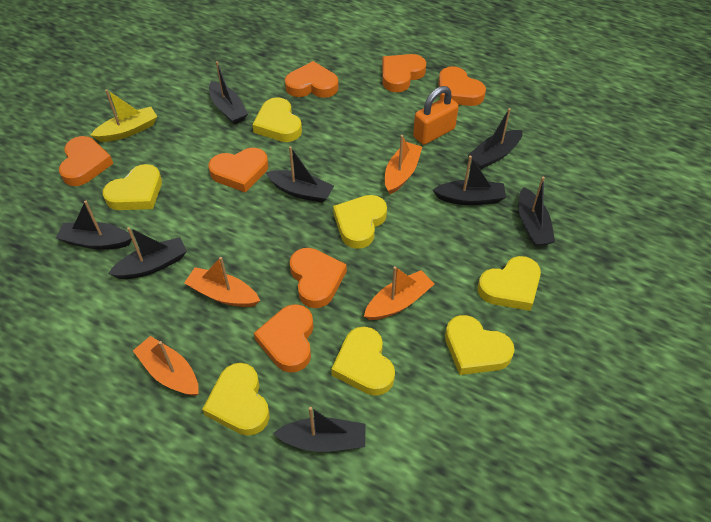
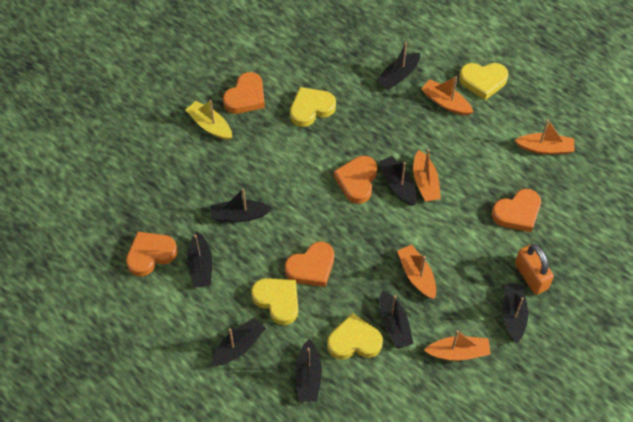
orange boat: 4 -> 5
orange heart: 7 -> 5
yellow heart: 7 -> 4

